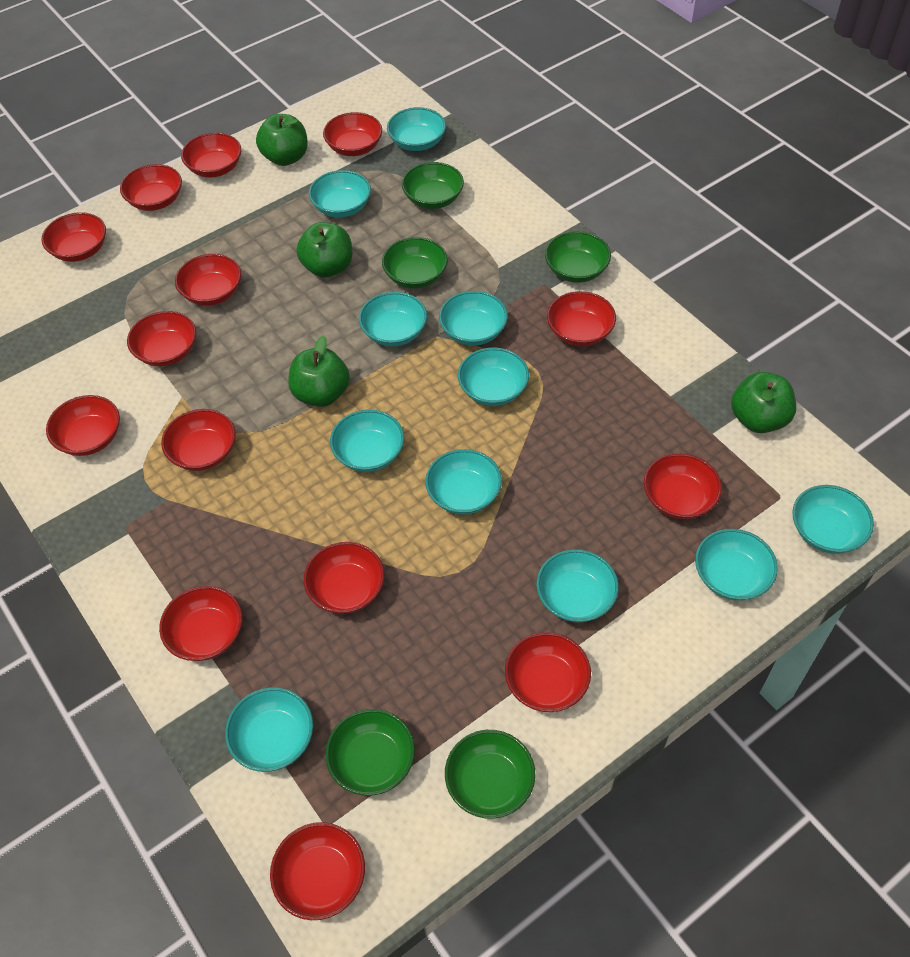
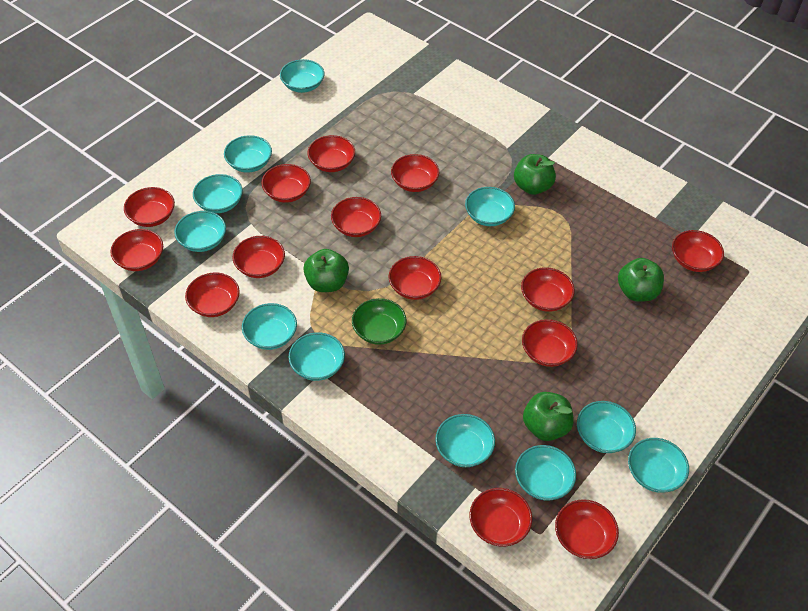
green bowl: 5 -> 1

